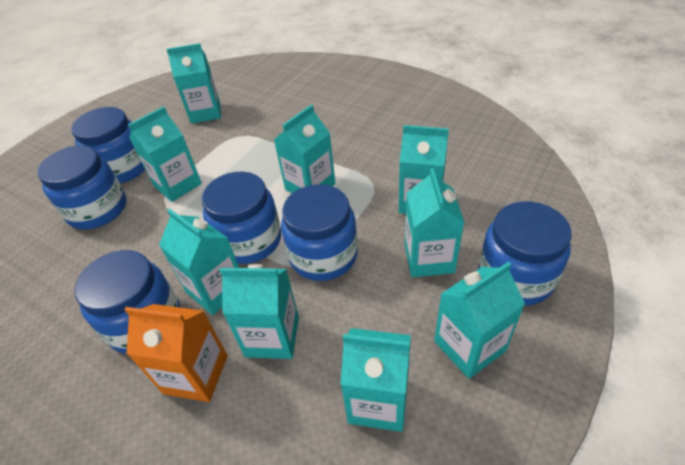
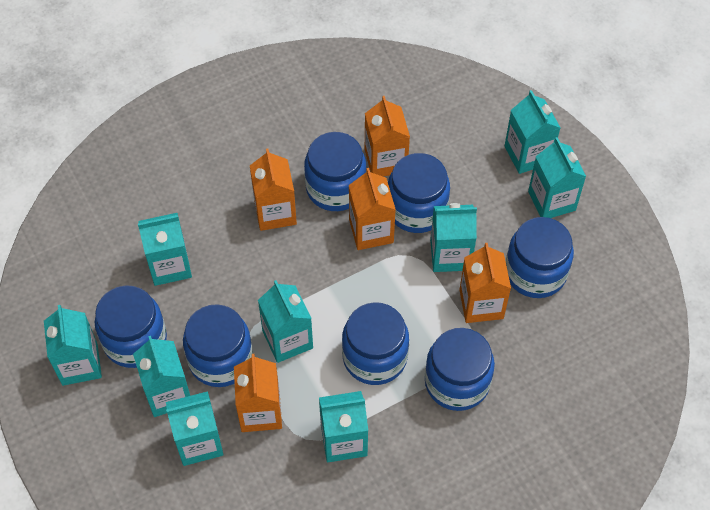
blue jar: 6 -> 7
orange carton: 1 -> 5

